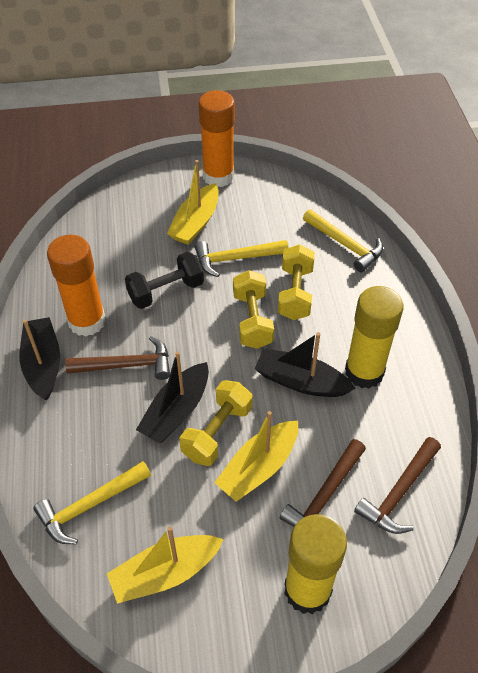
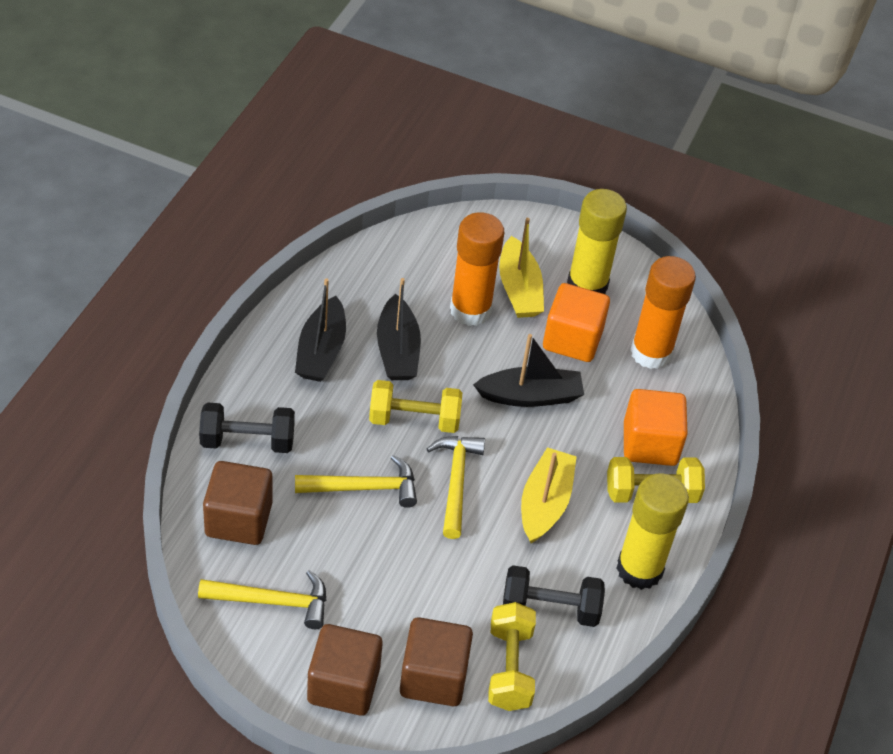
black dumbbell: 1 -> 2
brown cube: 0 -> 3
brown hammer: 3 -> 0
orange cube: 0 -> 2
yellow boat: 3 -> 2

